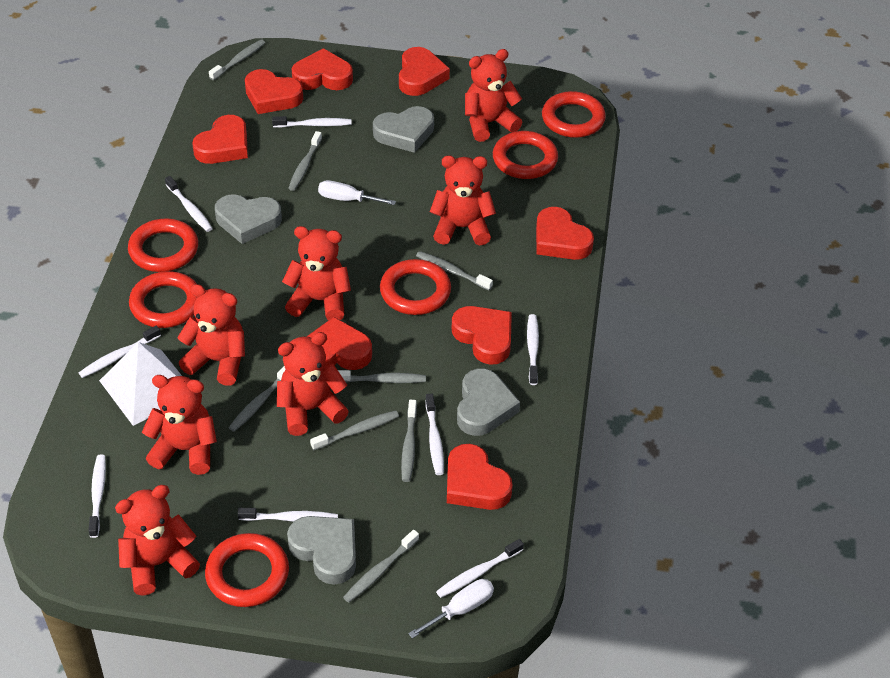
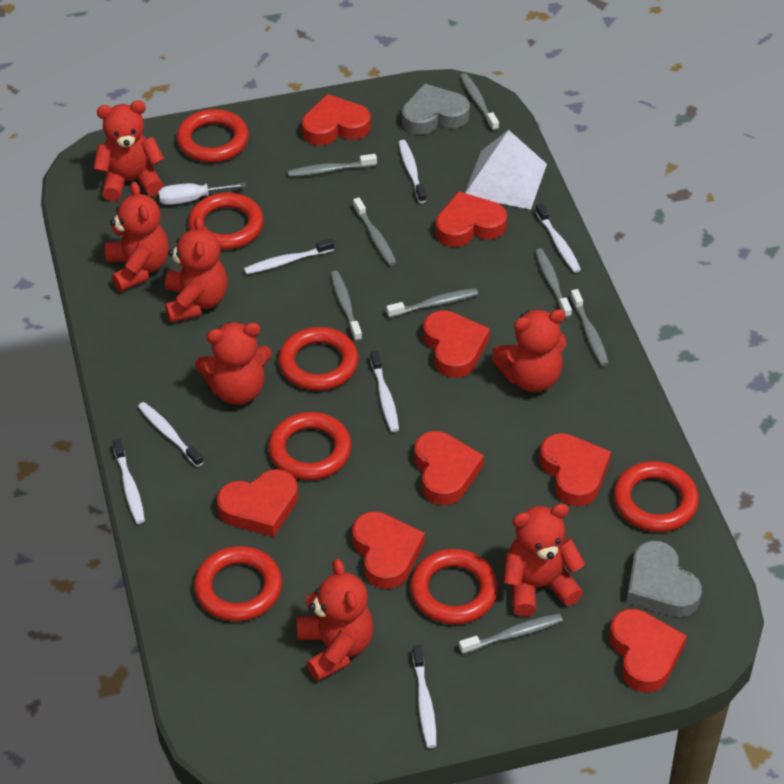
grey heart: 4 -> 2
red ring: 6 -> 7
white screwdriver: 2 -> 1
white toothbrush: 8 -> 7

